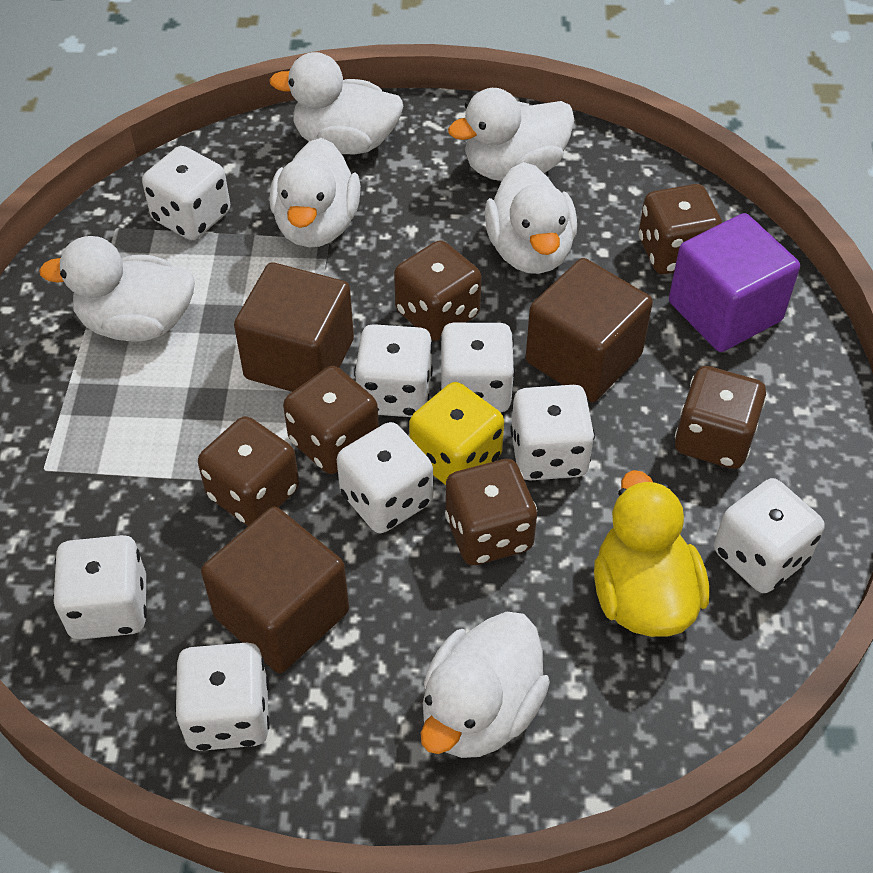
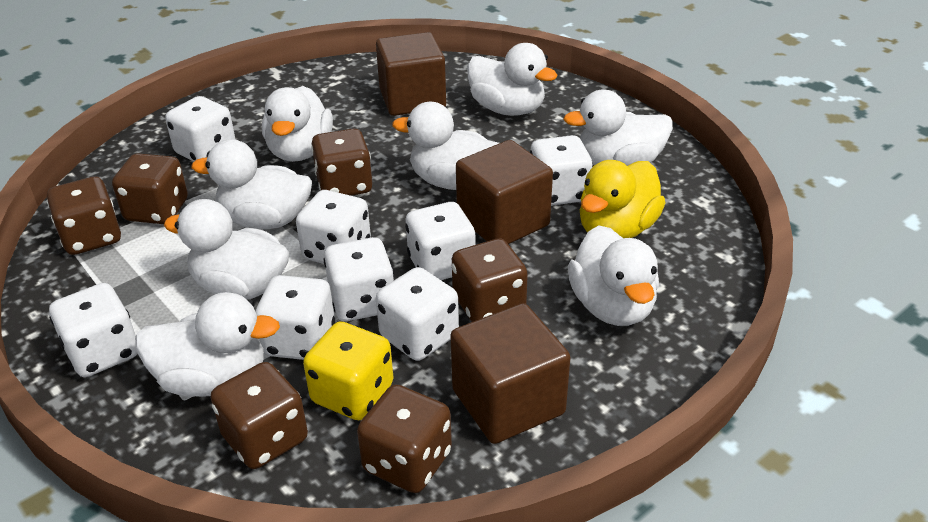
purple cube: 1 -> 0
white duck: 6 -> 8

